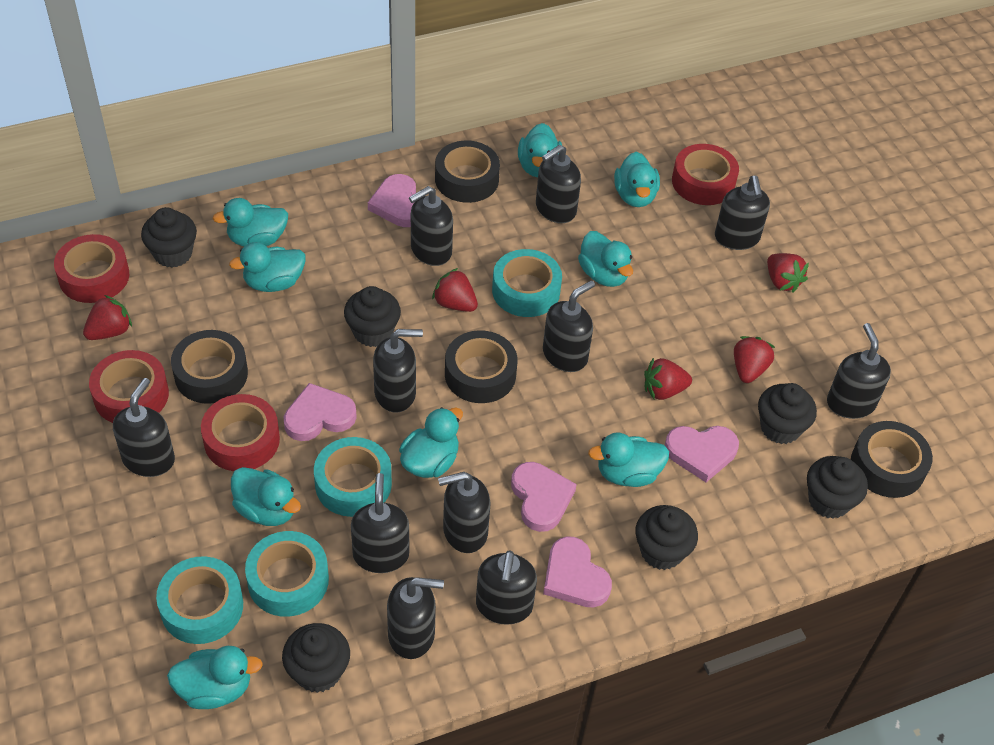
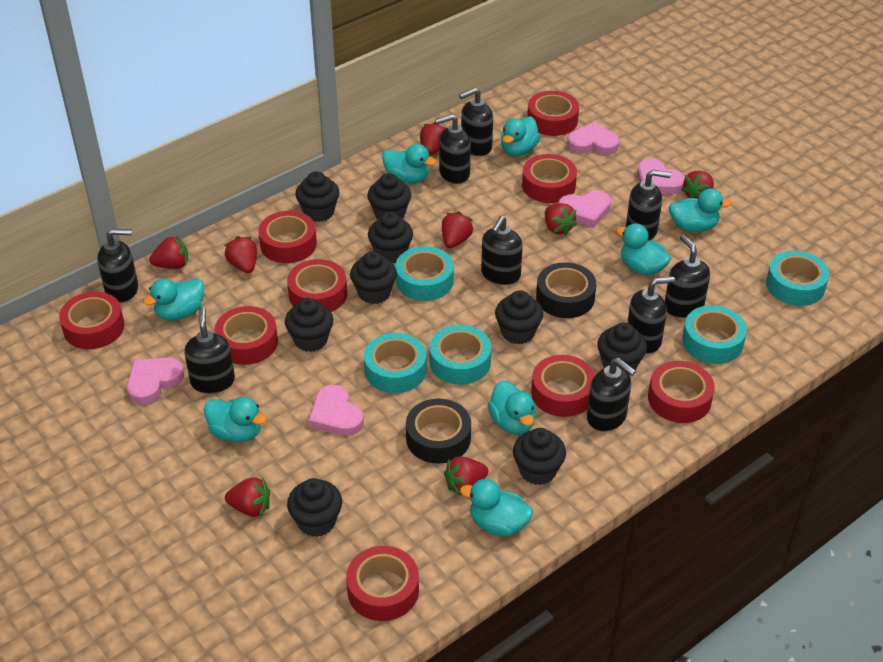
black cupcake: 6 -> 9
black soap dispenser: 11 -> 9
black tape: 4 -> 2
red strawberry: 5 -> 8
red tape: 4 -> 9
turquoise duck: 9 -> 8
turquoise tape: 4 -> 5

